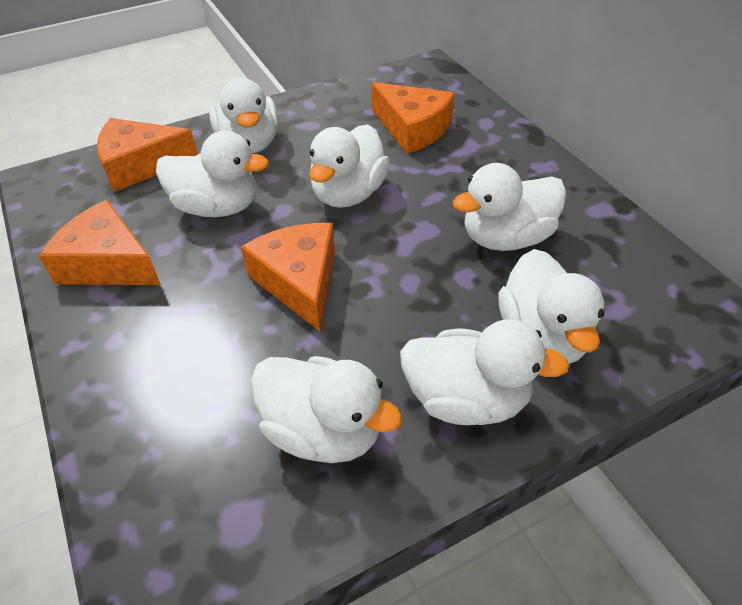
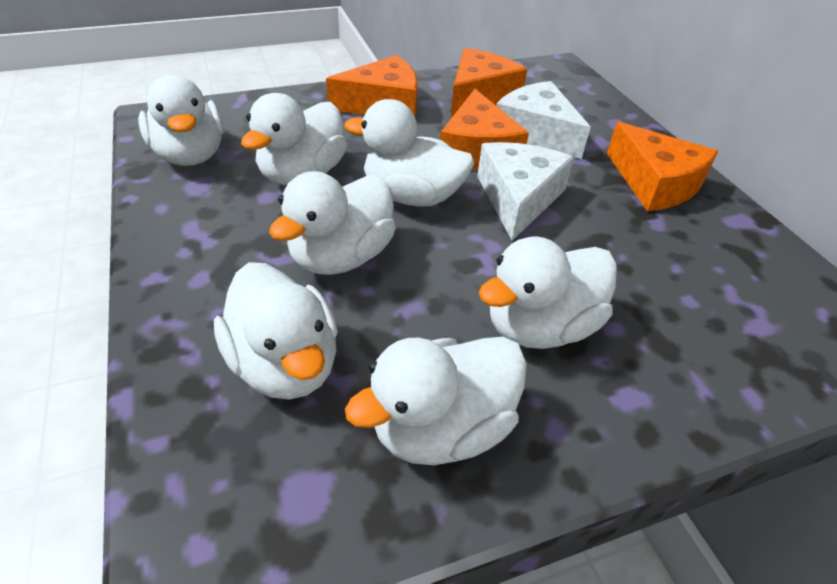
white cheese: 0 -> 2

